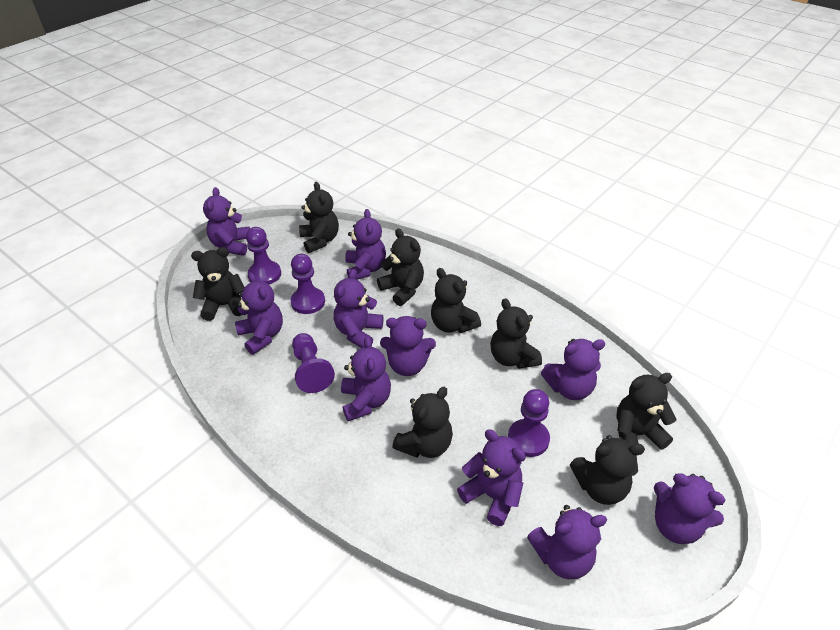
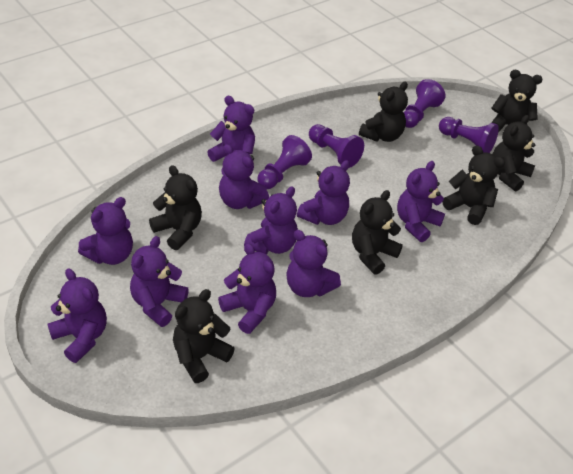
black teddy bear: 8 -> 7

